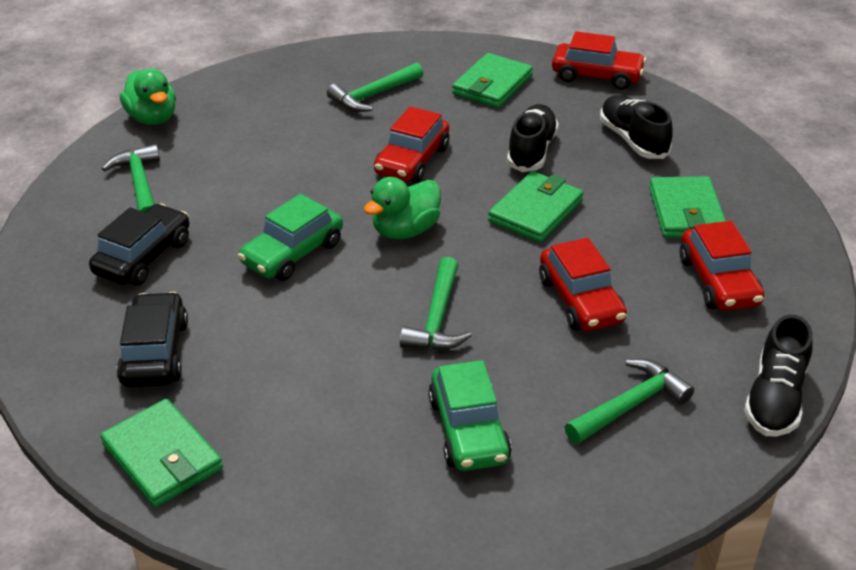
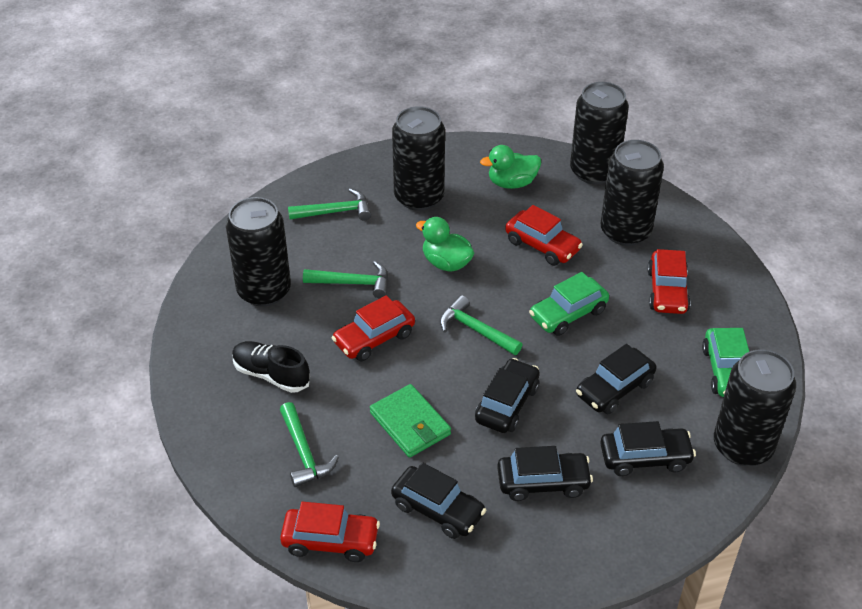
black can: 0 -> 5
black car: 2 -> 5
black shoe: 3 -> 1
green wallet: 4 -> 1

